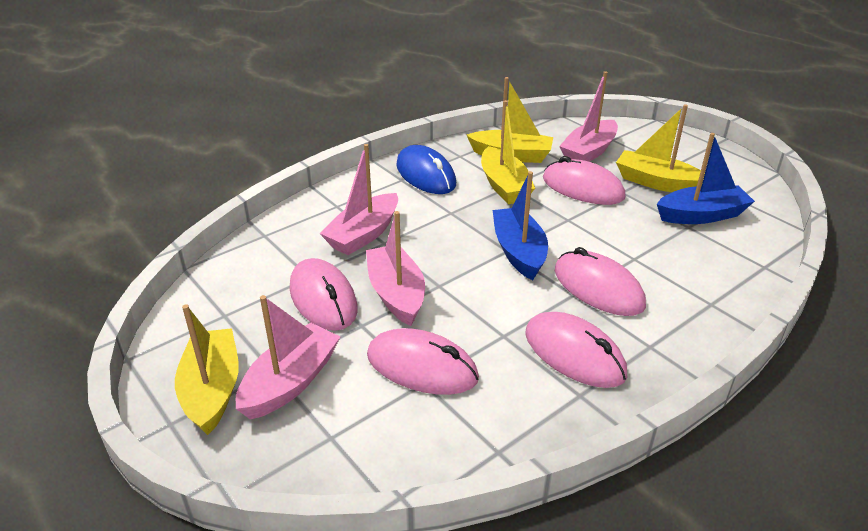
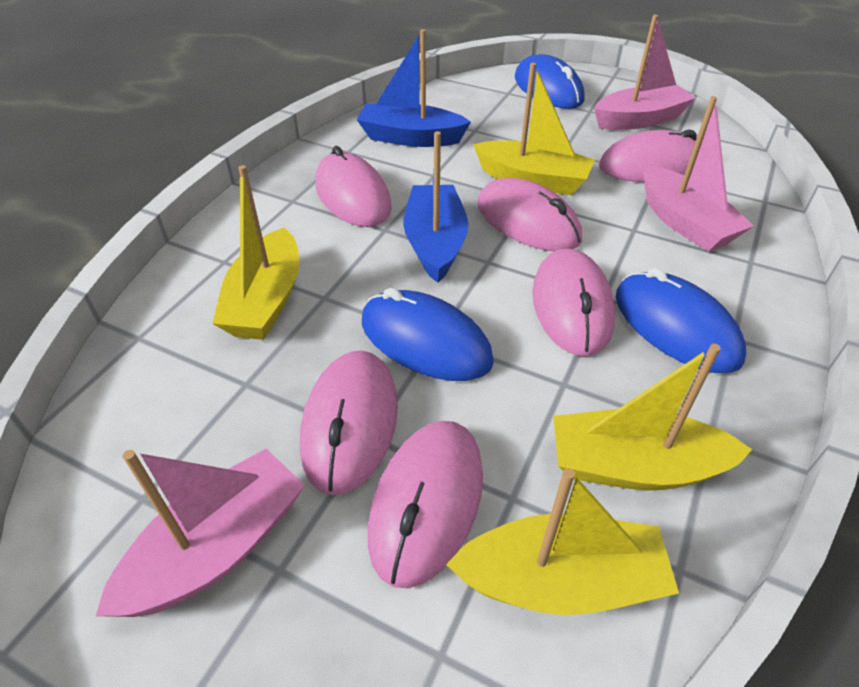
blue mouse: 1 -> 3
pink boat: 4 -> 3
pink mouse: 5 -> 6

